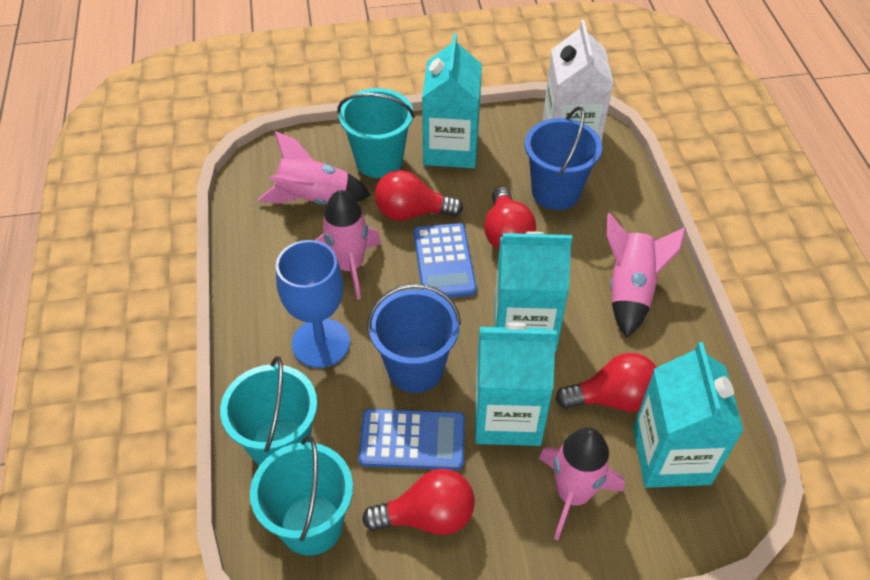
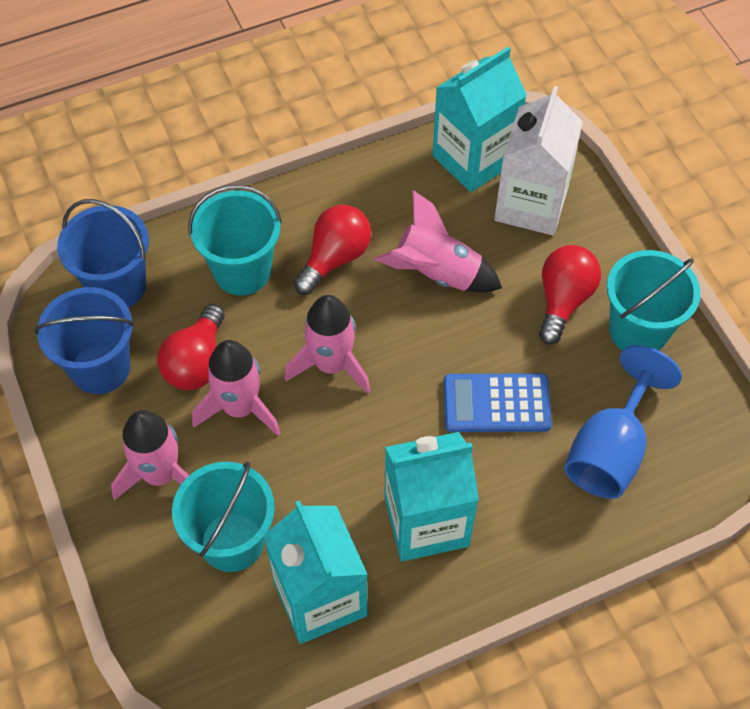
blue calculator: 2 -> 1
red light bulb: 4 -> 3
turquoise carton: 4 -> 3

